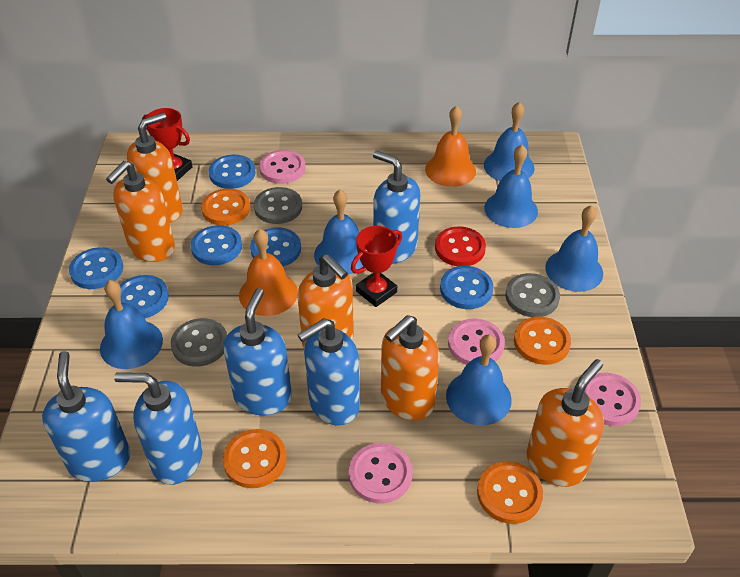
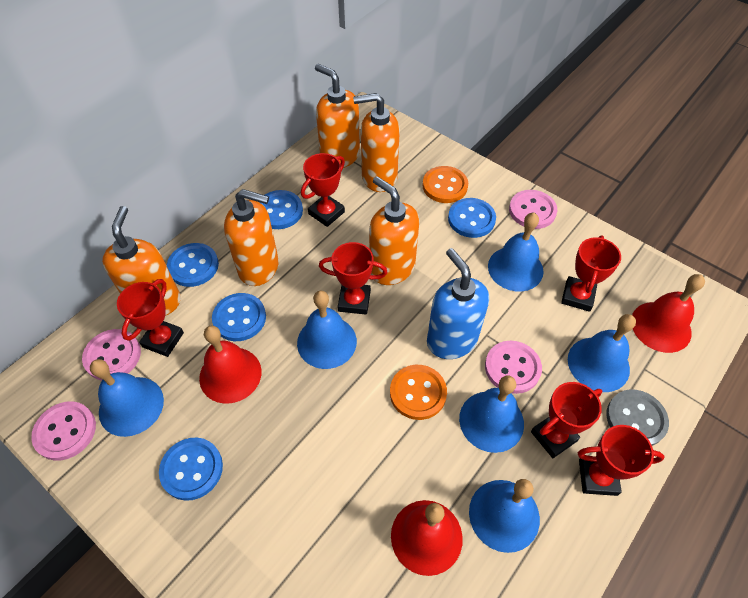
blue button: 6 -> 5
blue soap dispenser: 5 -> 1
grey button: 3 -> 1
orange bell: 2 -> 0
orange button: 4 -> 2
red bell: 0 -> 3
red button: 1 -> 0
red trophy: 2 -> 6

